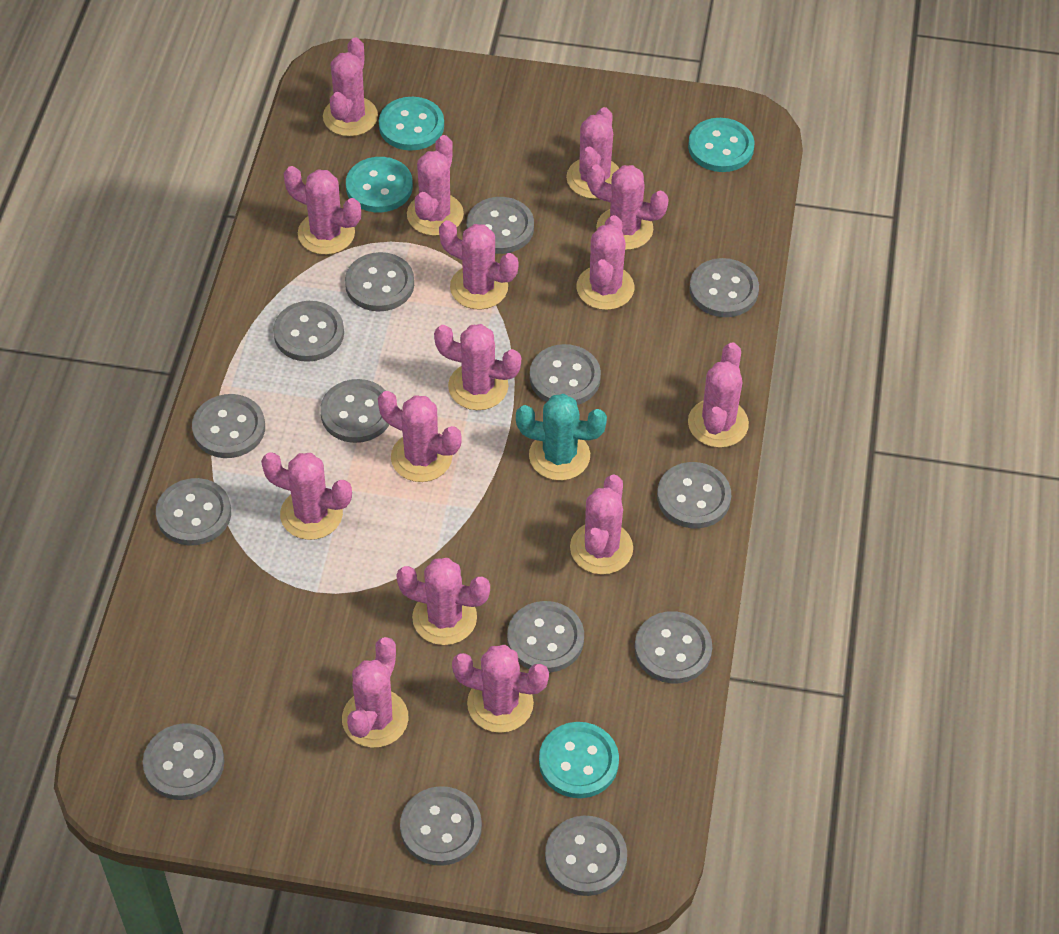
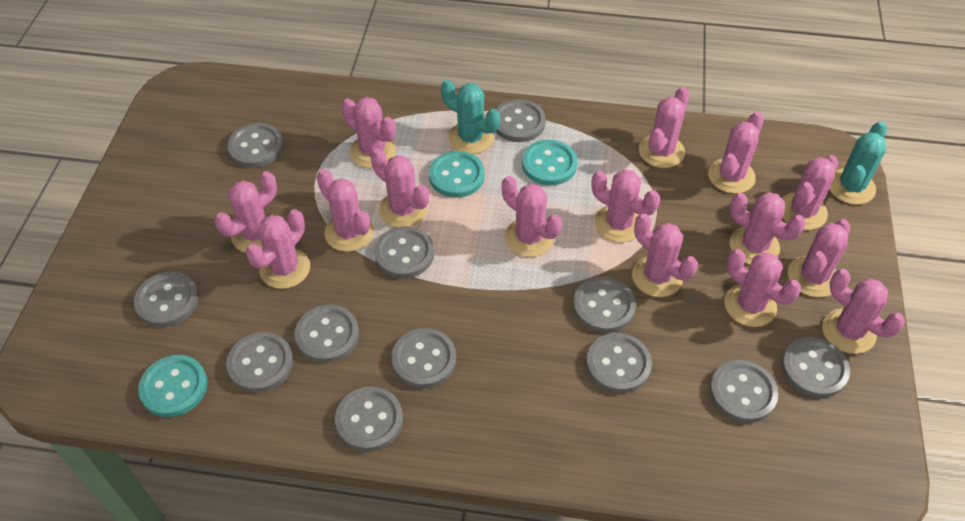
grey button: 14 -> 12
turquoise button: 4 -> 3
turquoise cactus: 1 -> 2

